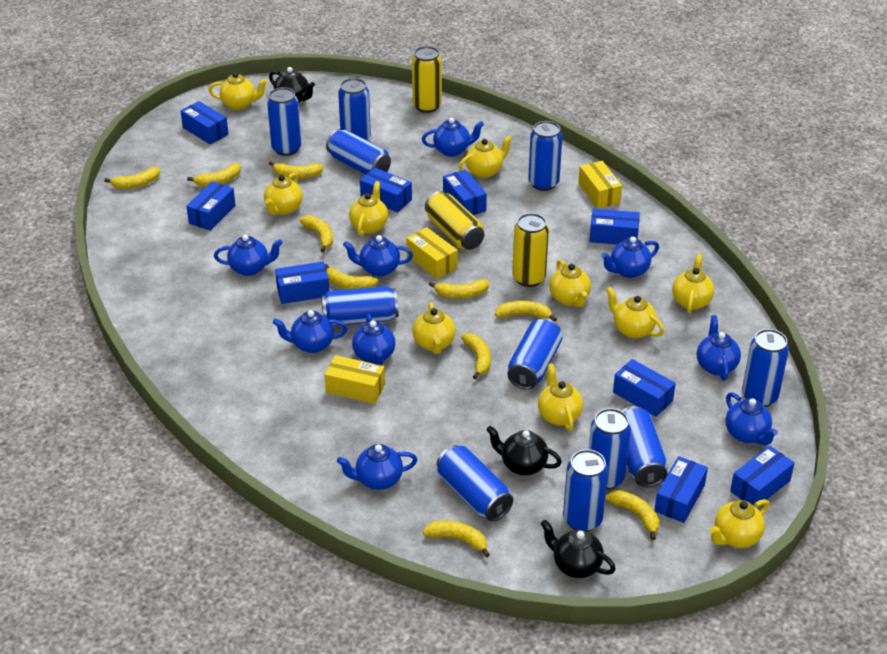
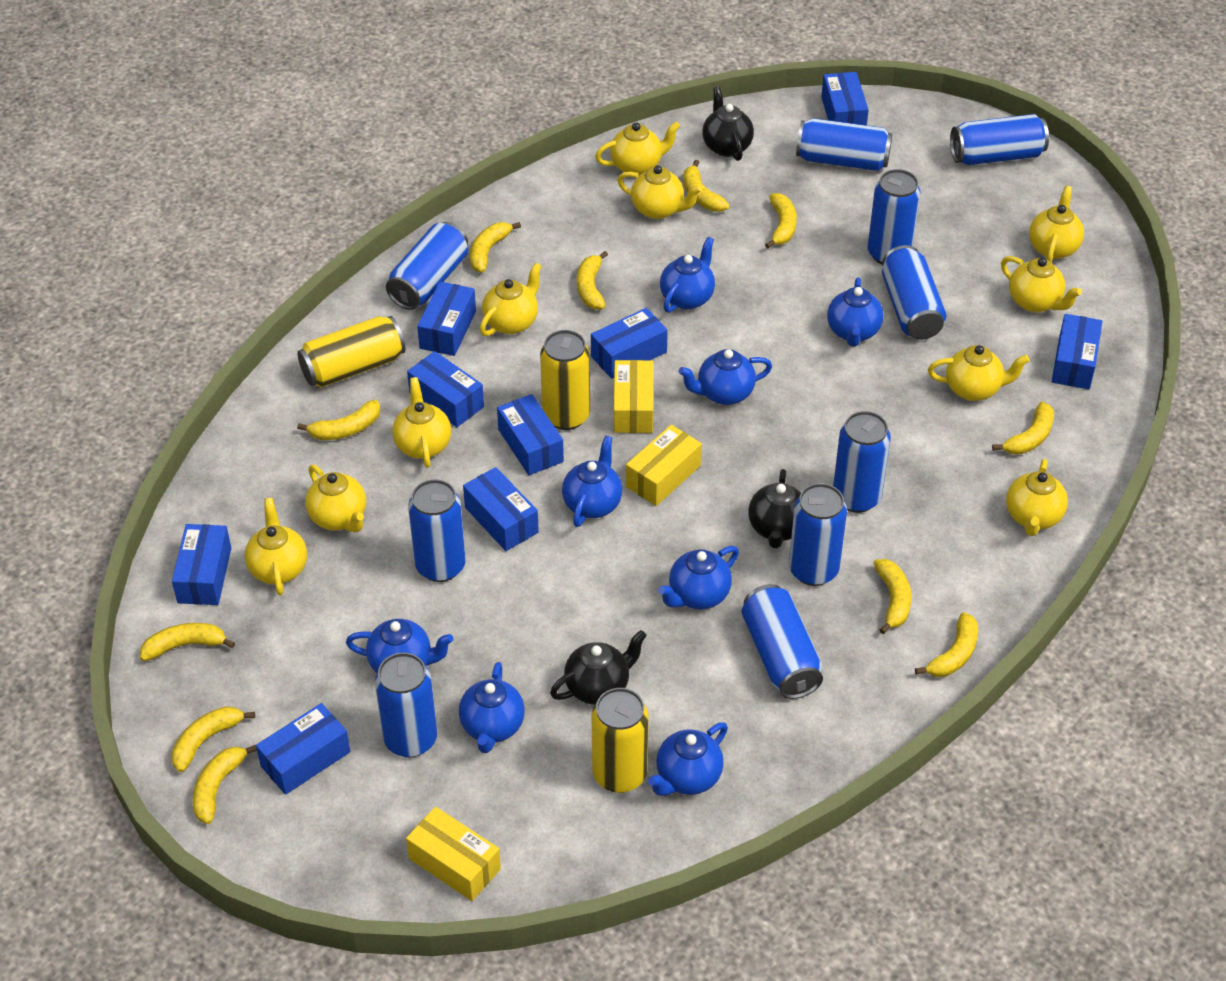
blue can: 11 -> 10
blue teapot: 9 -> 8
yellow banana: 10 -> 11

